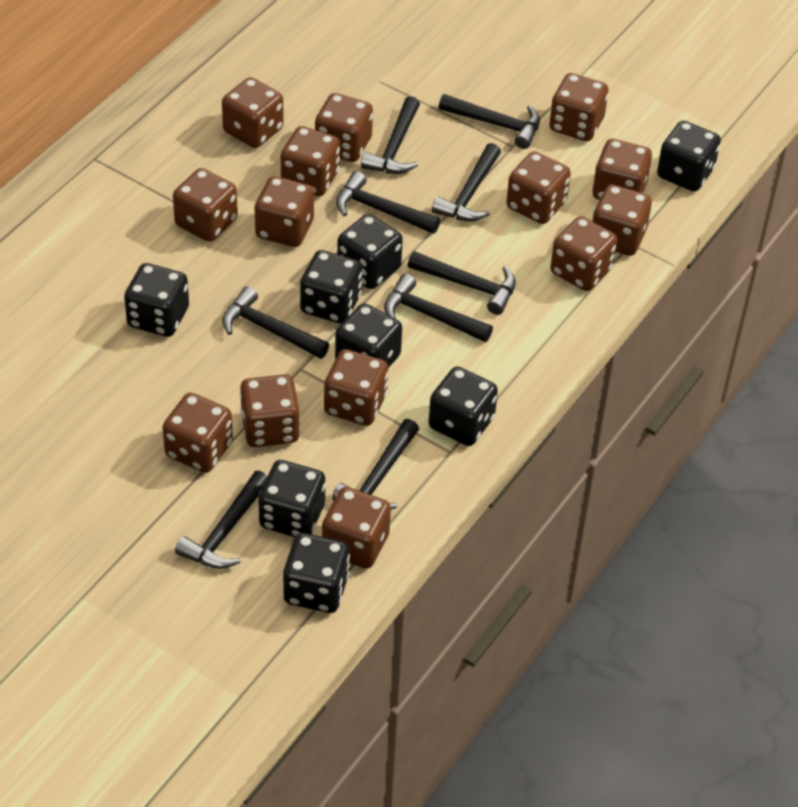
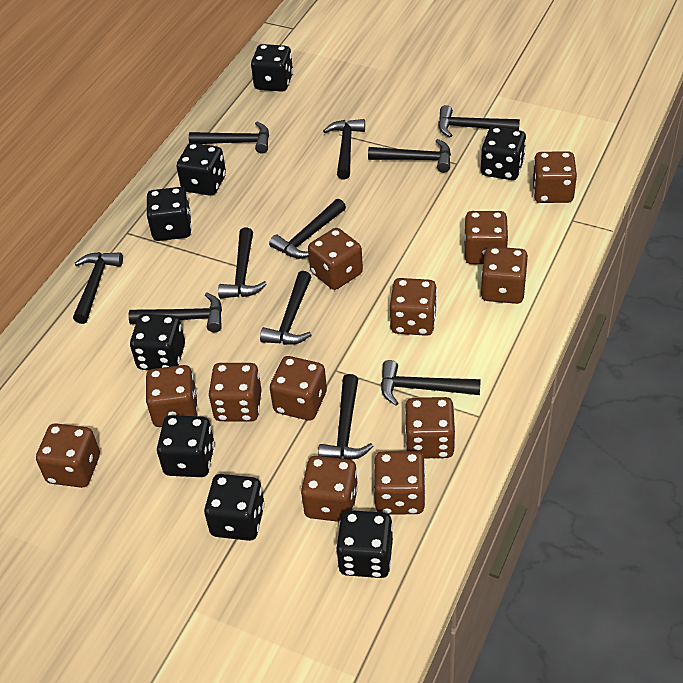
black hammer: 9 -> 11
brown dice: 14 -> 12

